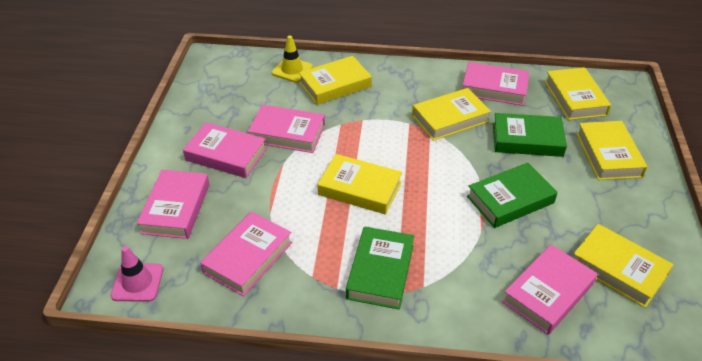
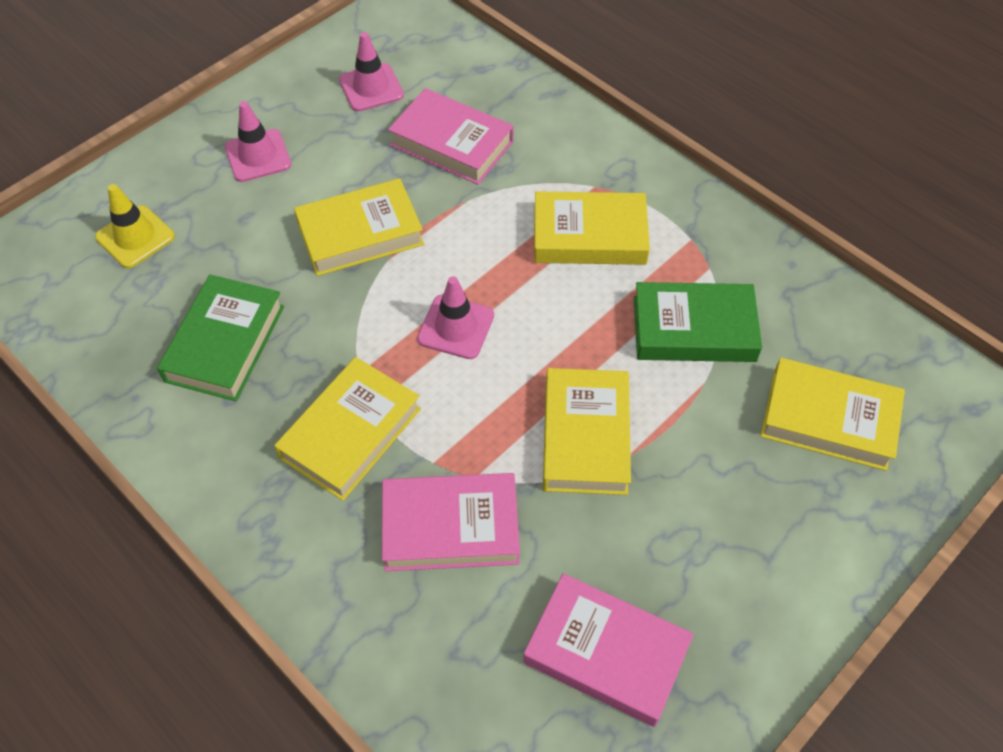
green book: 3 -> 2
pink book: 6 -> 3
pink traffic cone: 1 -> 3
yellow book: 6 -> 5

